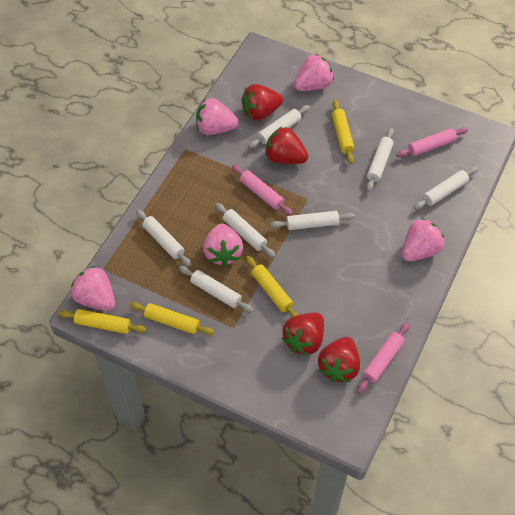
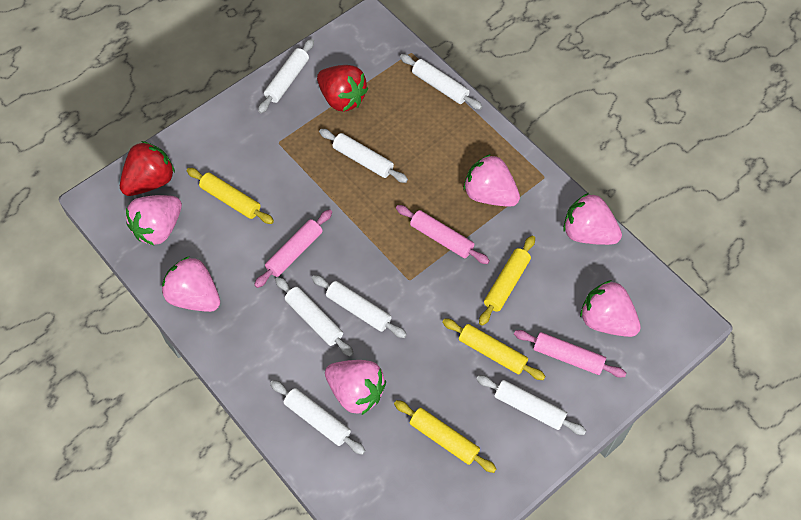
pink strawberry: 5 -> 6
red strawberry: 4 -> 2

